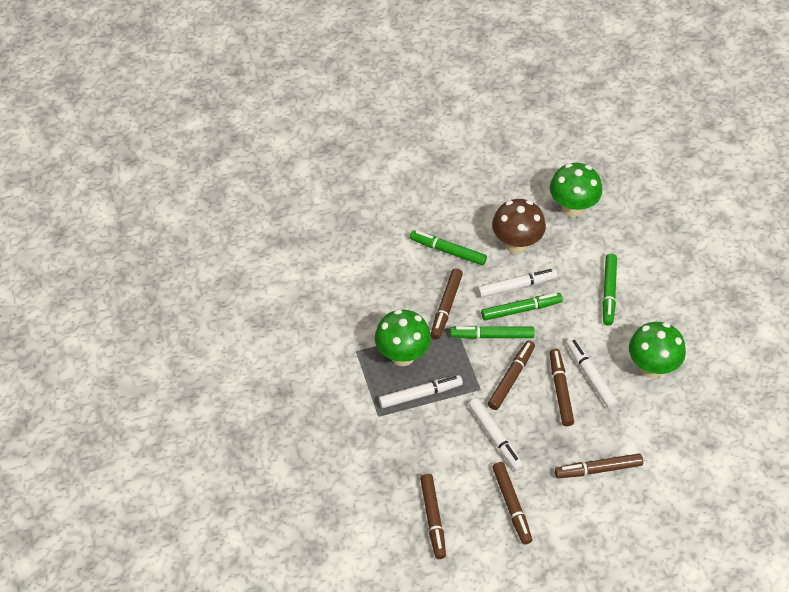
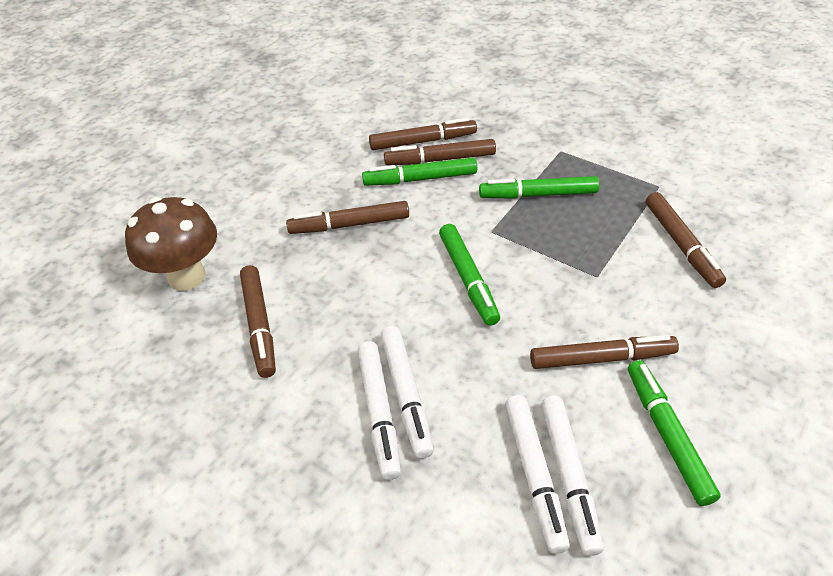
green mushroom: 3 -> 0

